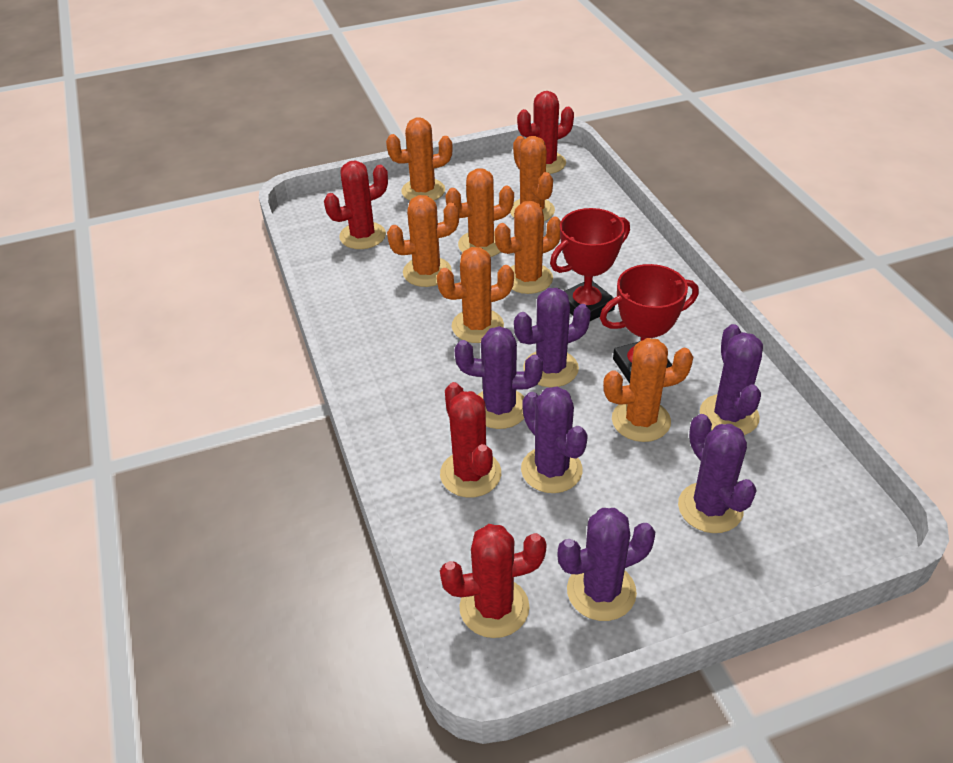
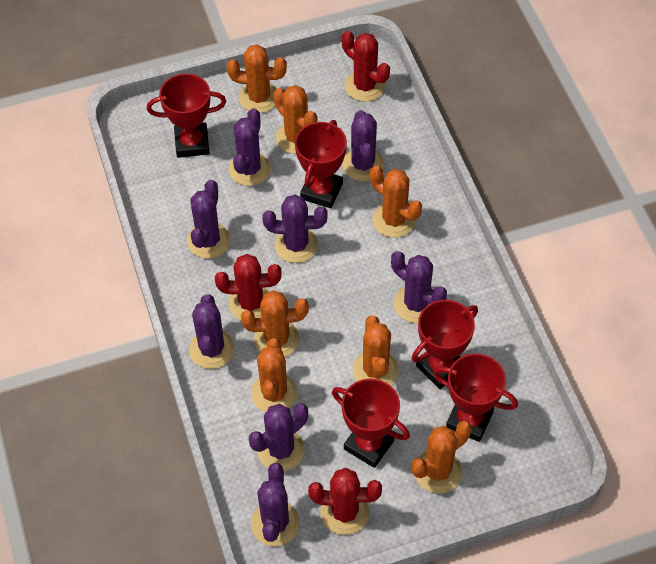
purple cactus: 6 -> 8
red cactus: 4 -> 3
red trophy: 2 -> 5

